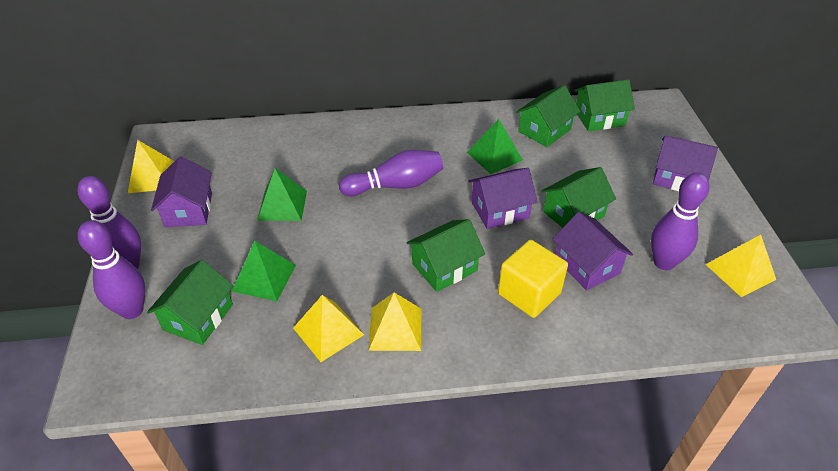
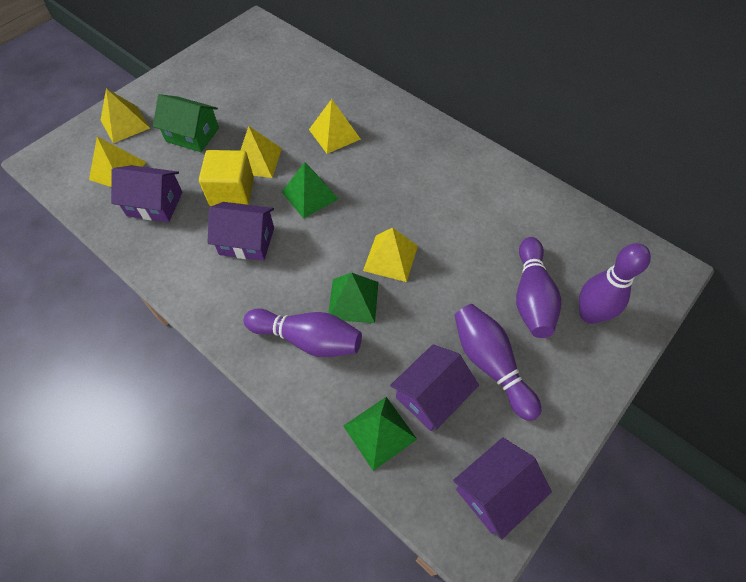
green house: 5 -> 1
yellow pyramid: 4 -> 5

